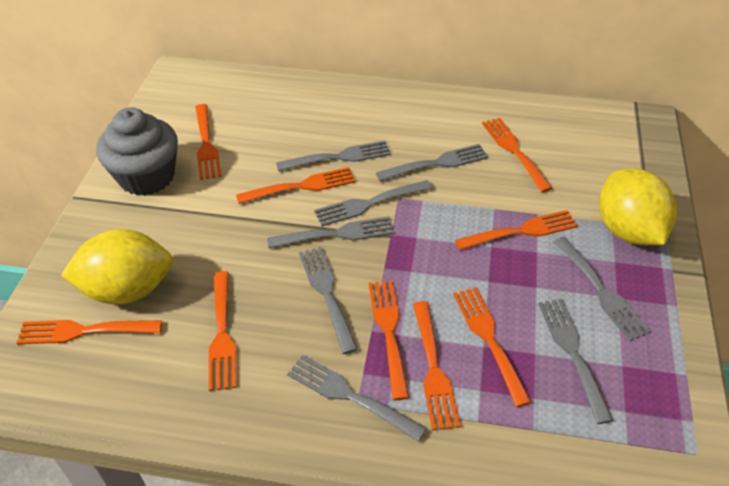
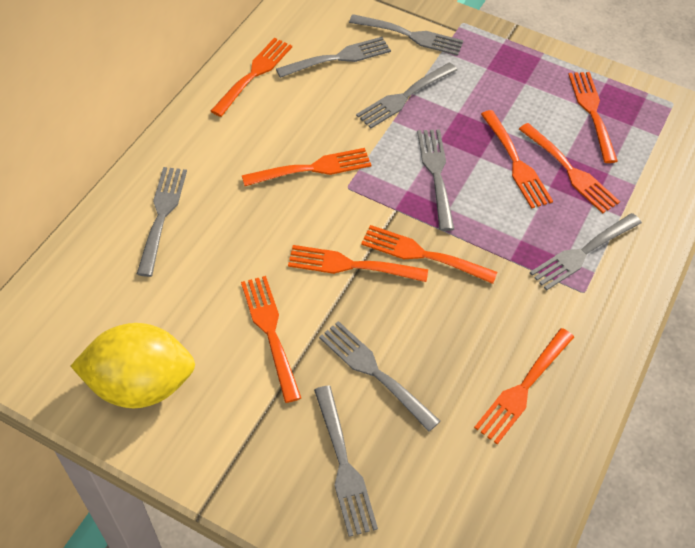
grey cupcake: 1 -> 0
yellow lemon: 2 -> 1

